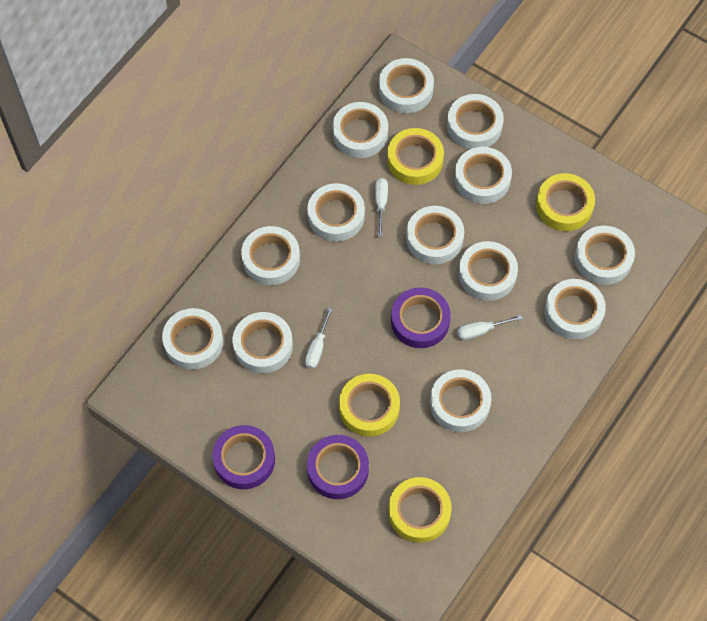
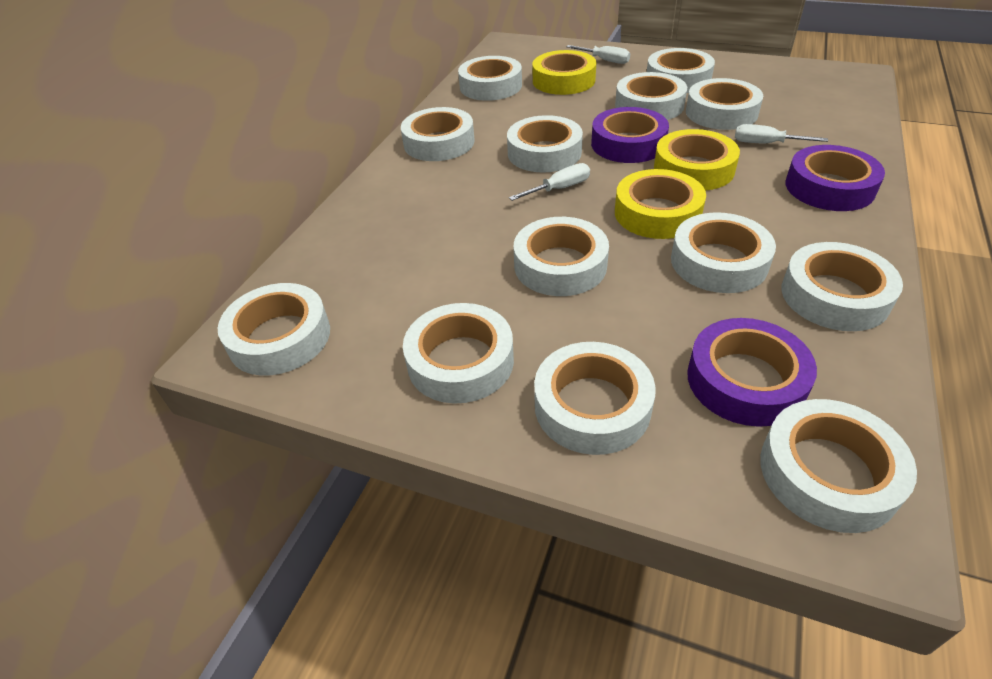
yellow tape: 4 -> 3

